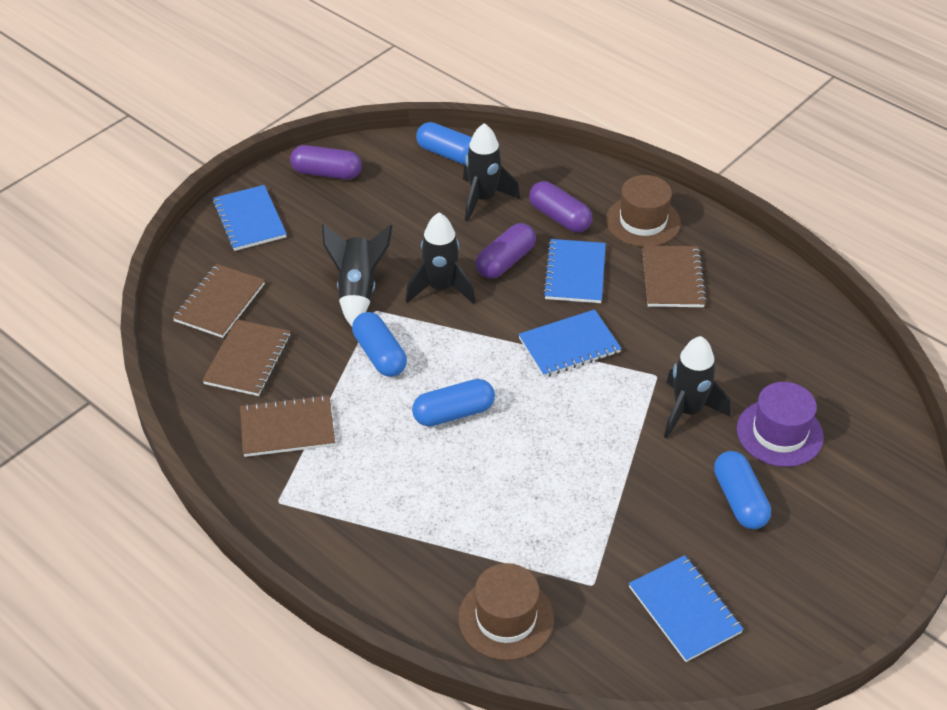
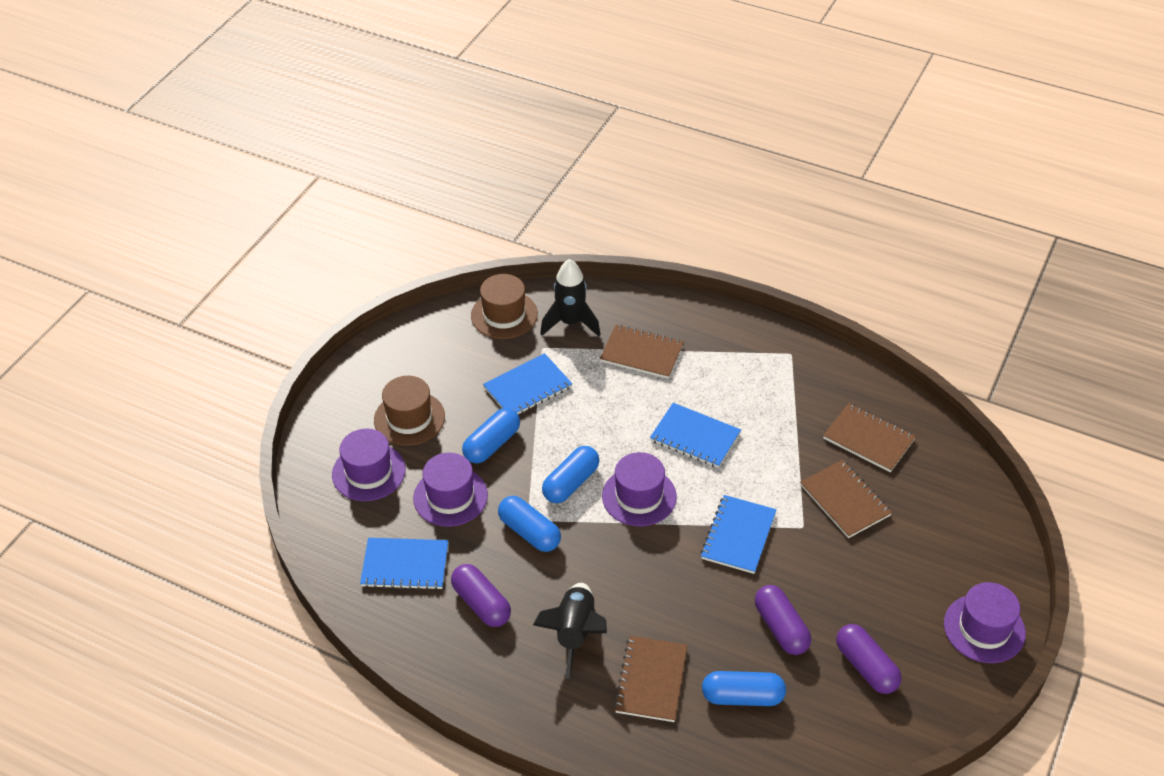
black rocket: 4 -> 2
purple hat: 1 -> 4

